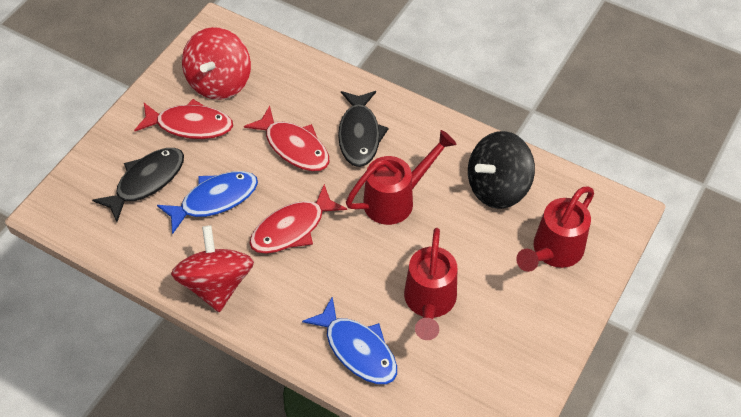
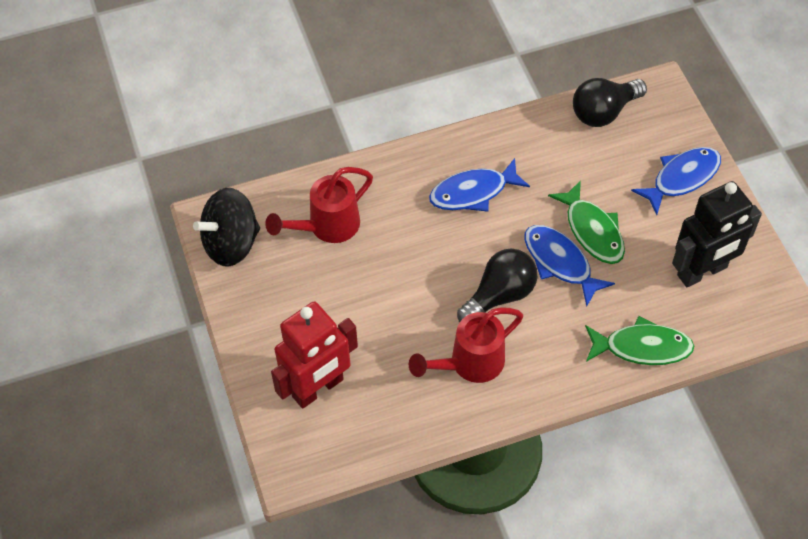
black fish: 2 -> 0
black light bulb: 0 -> 2
black robot: 0 -> 1
blue fish: 2 -> 3
green fish: 0 -> 2
red fish: 3 -> 0
red robot: 0 -> 1
red spinning top: 2 -> 0
red watering can: 3 -> 2

